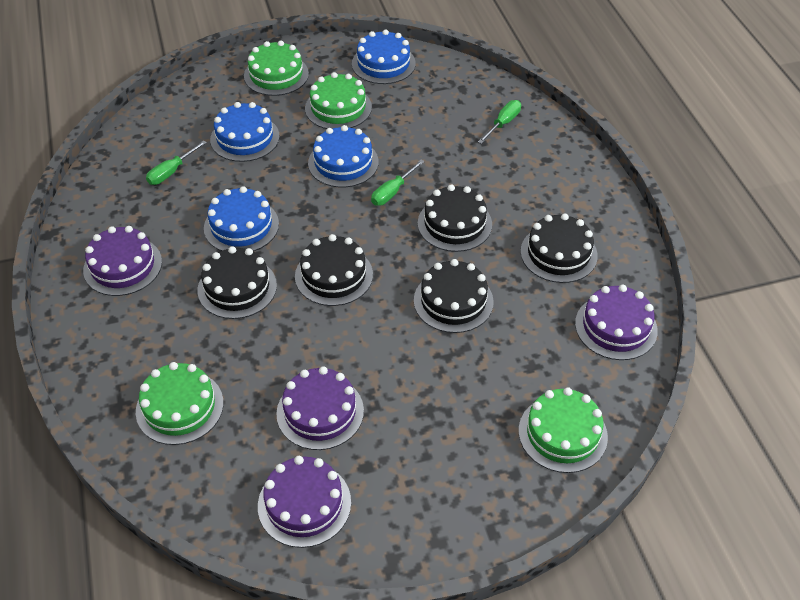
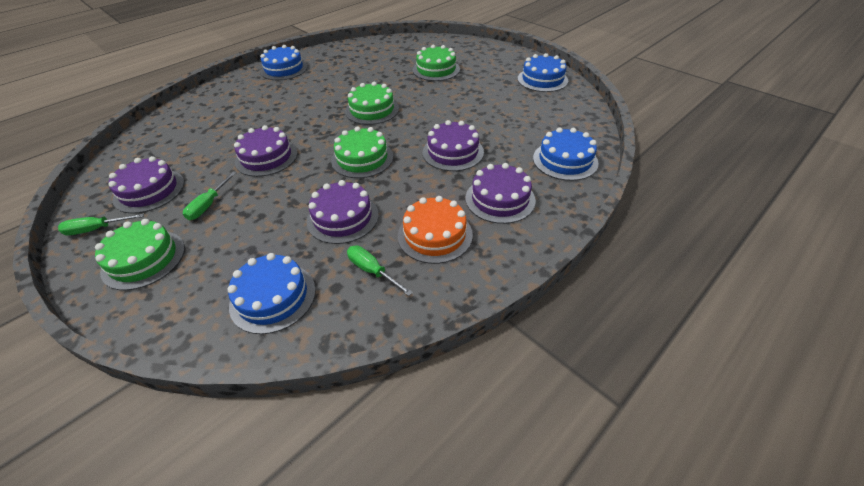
black cake: 5 -> 0
orange cake: 0 -> 1
purple cake: 4 -> 5

